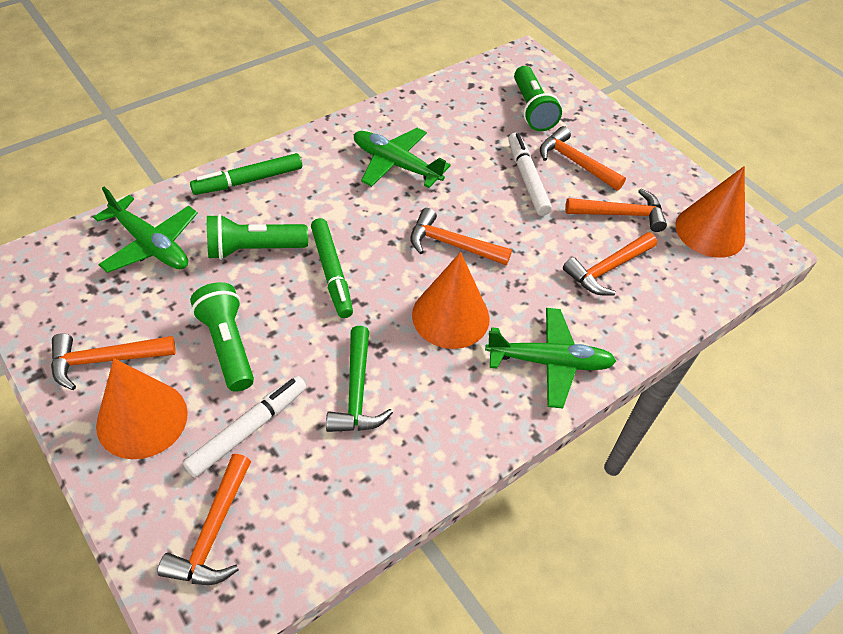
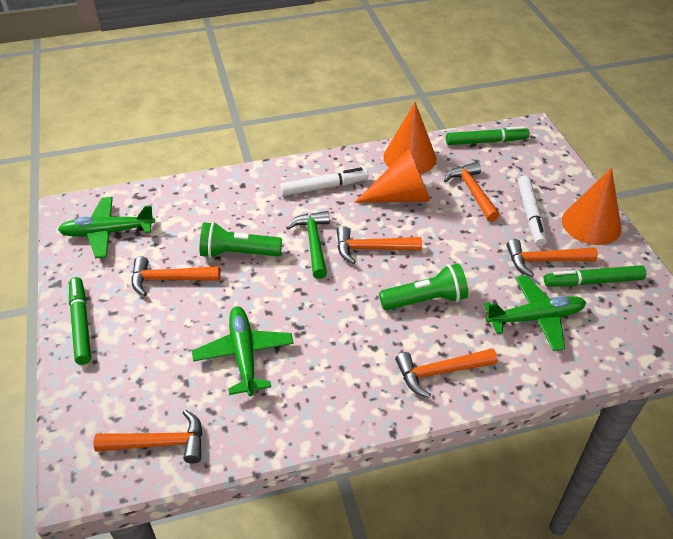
green flashlight: 3 -> 2
green marker: 2 -> 3

